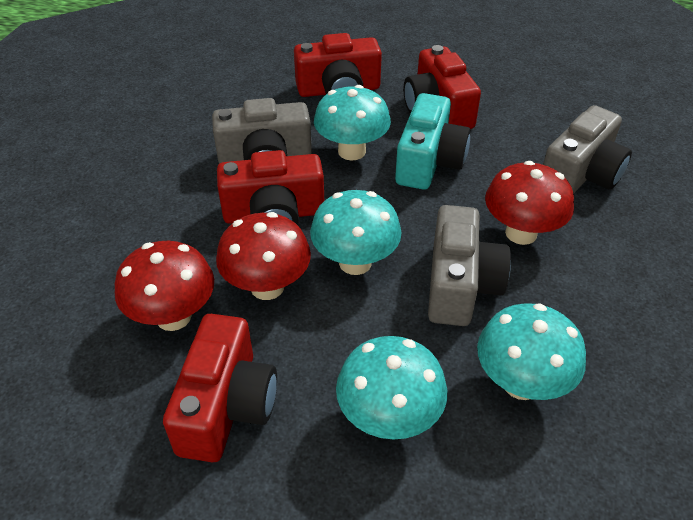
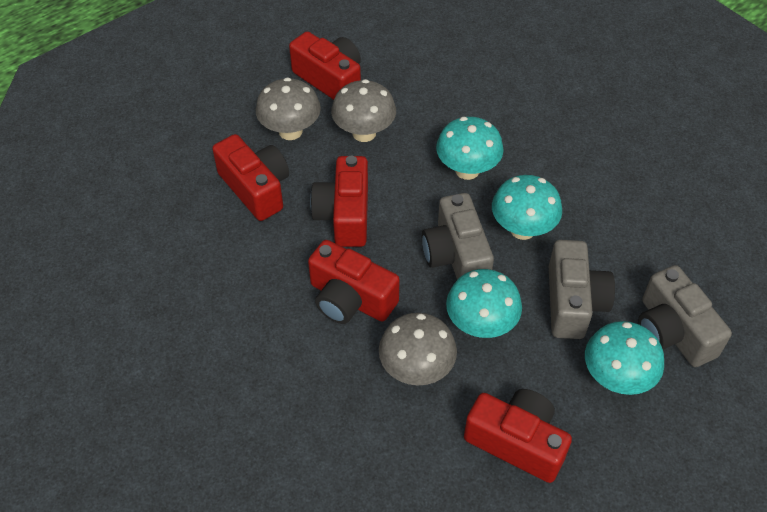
grey mushroom: 0 -> 3
red camera: 4 -> 5
red mushroom: 3 -> 0
turquoise camera: 1 -> 0

